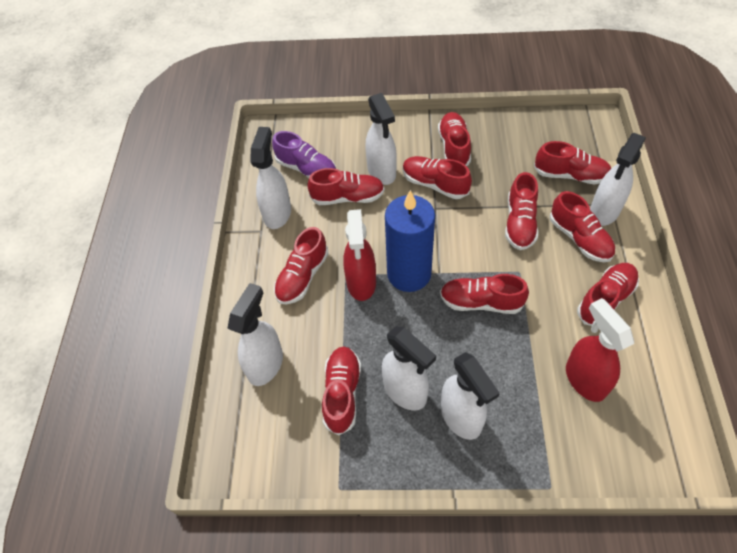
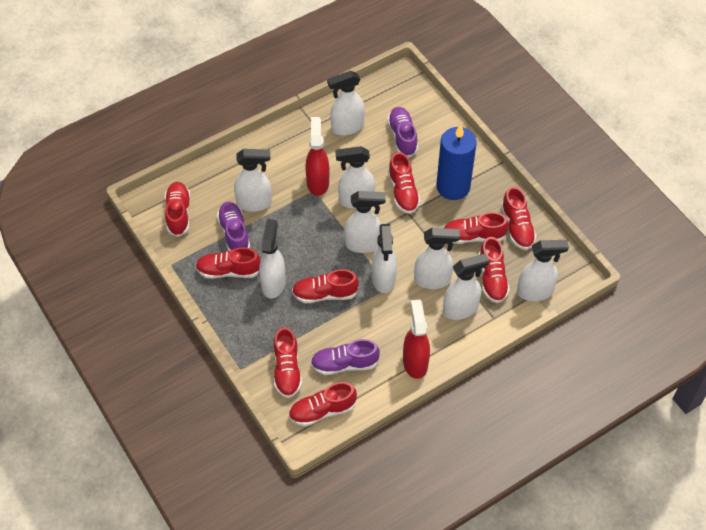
purple shoe: 1 -> 3
red shoe: 10 -> 9
white spray bottle: 6 -> 9

